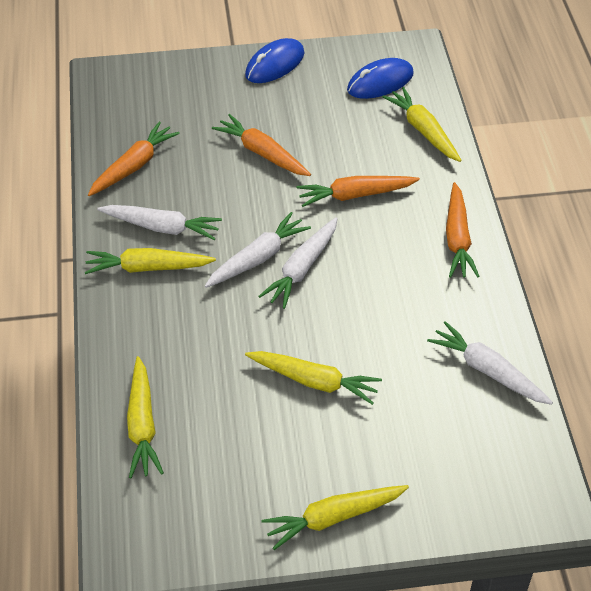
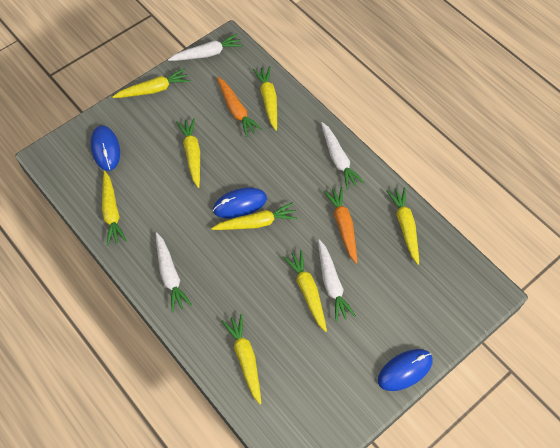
blue mouse: 2 -> 3
orange carrot: 4 -> 2
yellow carrot: 5 -> 8

